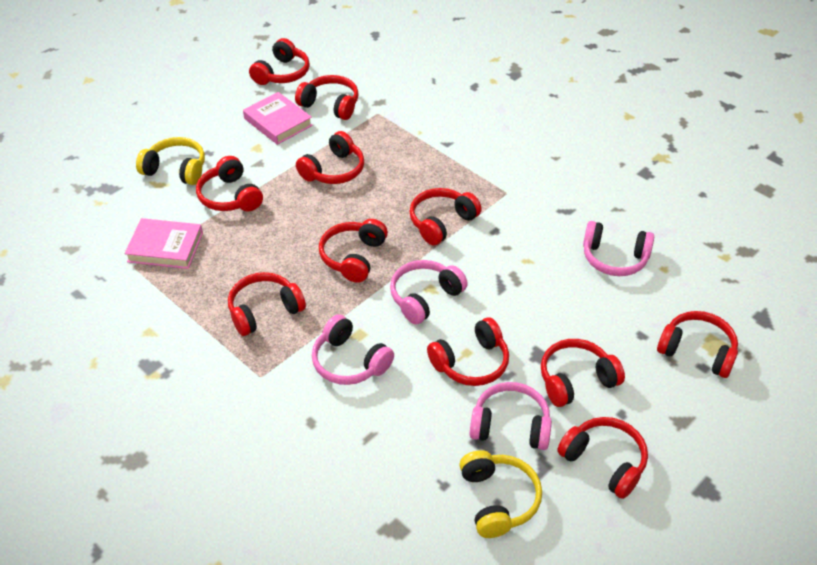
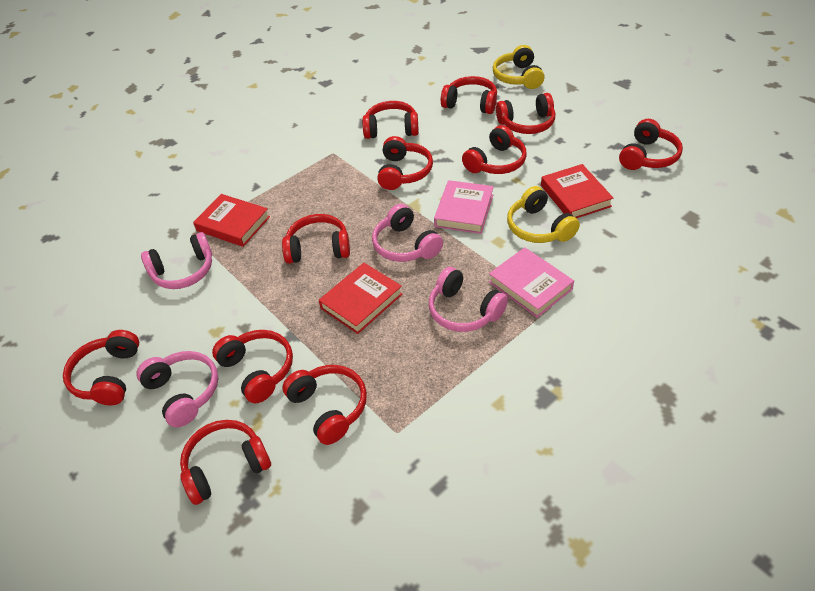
red book: 0 -> 3

